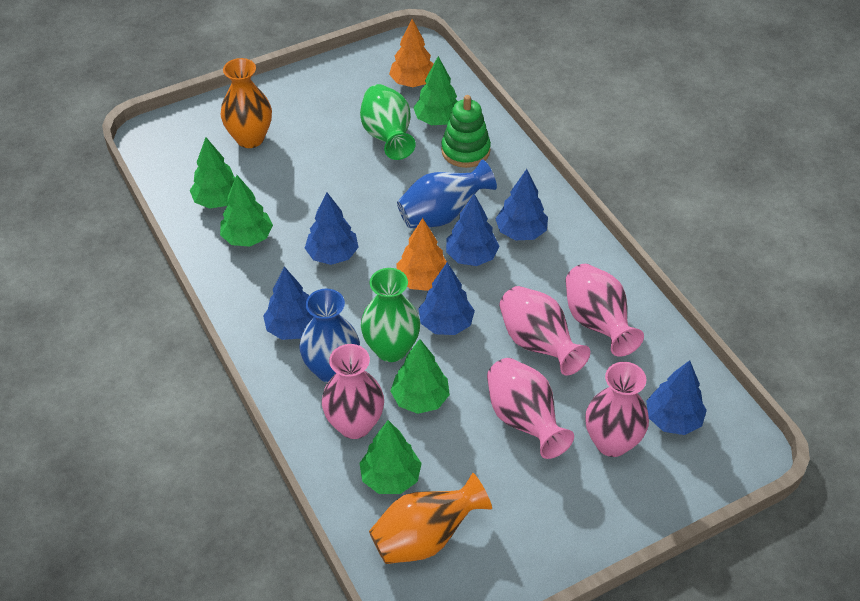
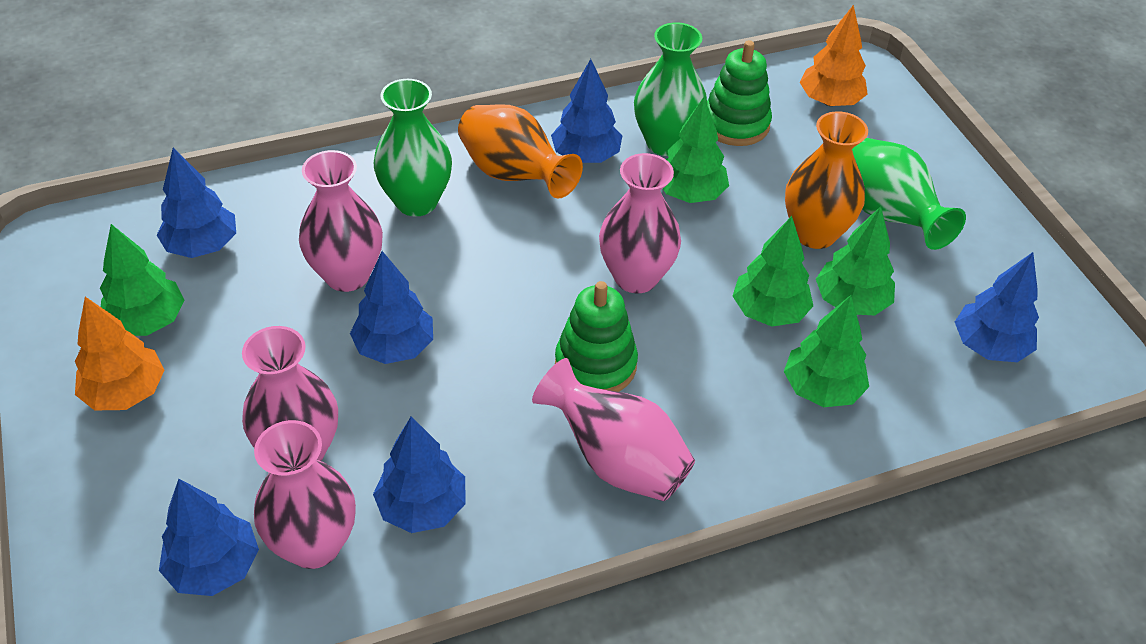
blue vase: 2 -> 0
green stacking toy: 1 -> 2
green vase: 2 -> 3

